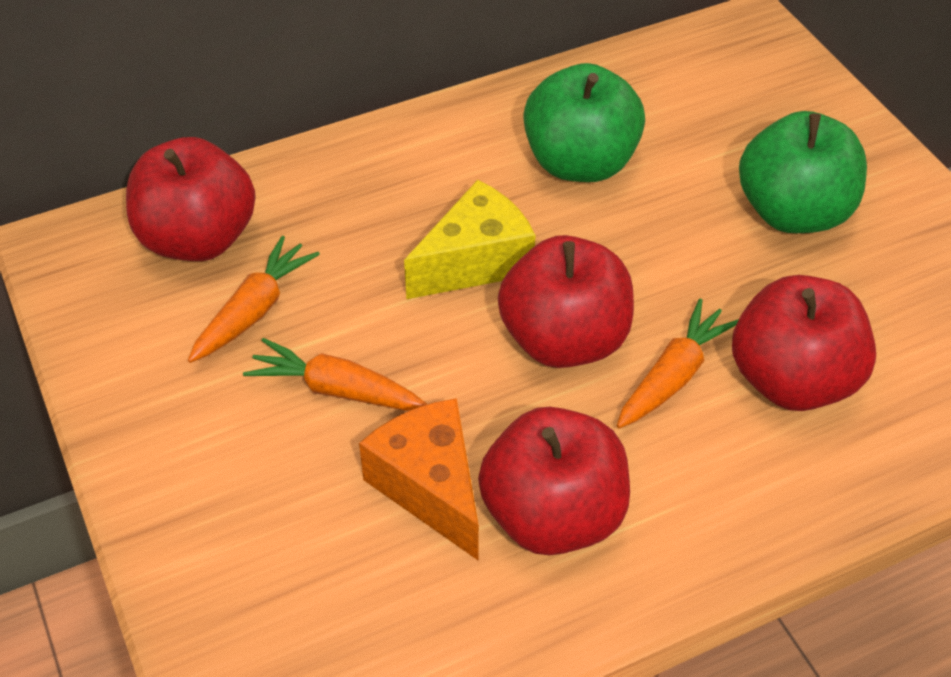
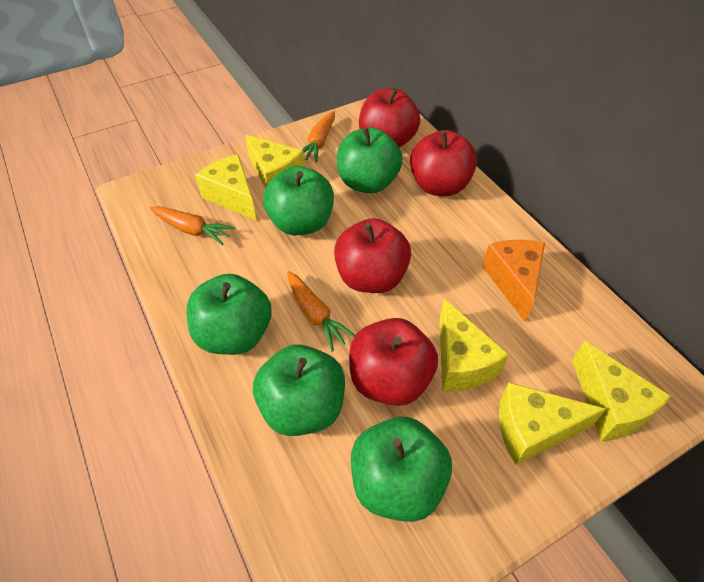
green apple: 2 -> 5
yellow cheese: 1 -> 5

